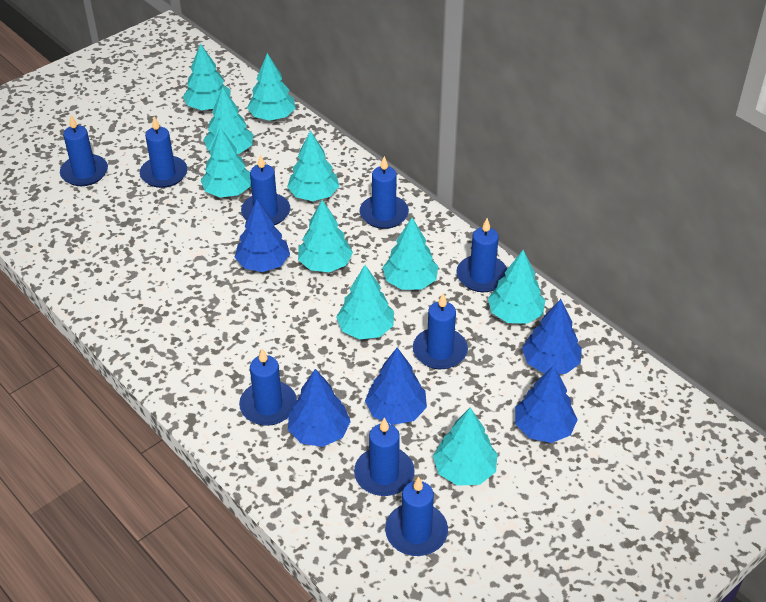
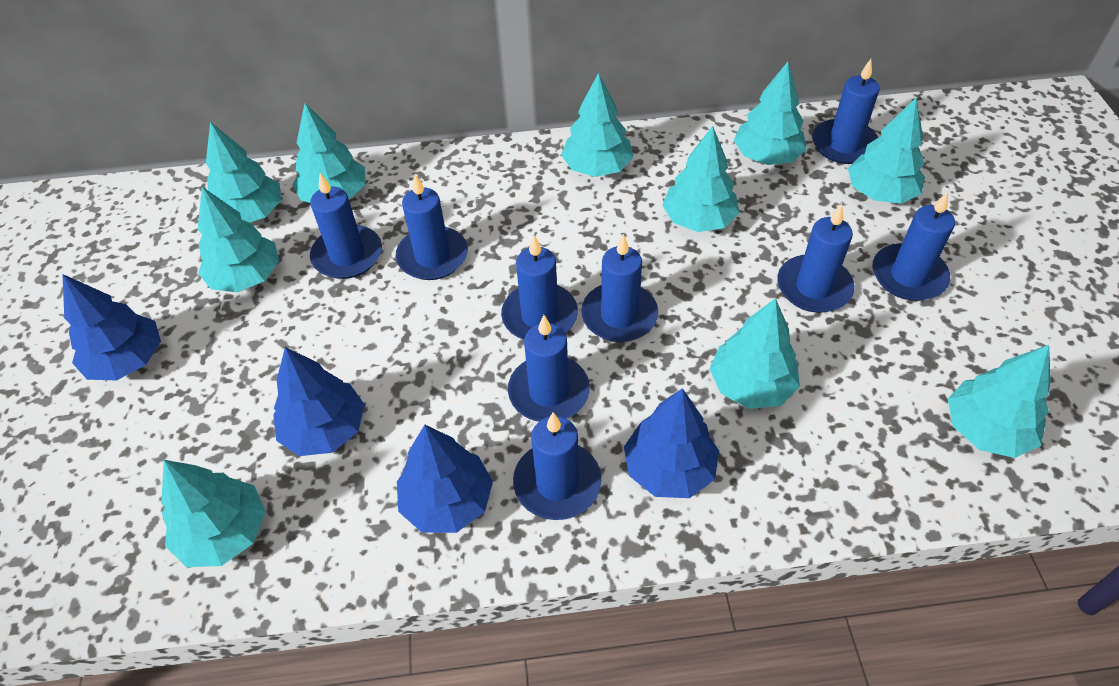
blue tree: 5 -> 4

